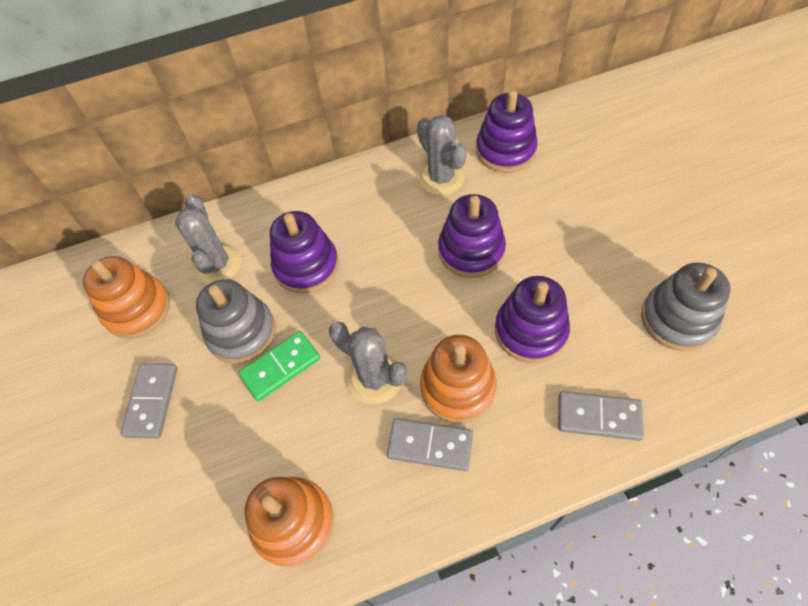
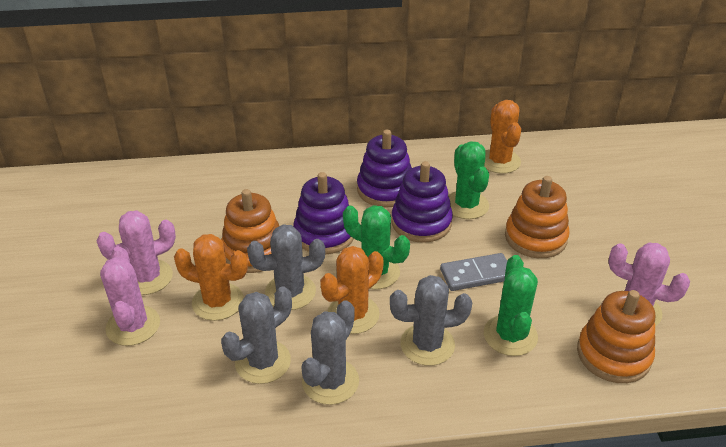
green cactus: 0 -> 3
green domino: 1 -> 0
grey cactus: 3 -> 4
grey domino: 3 -> 1
grey stacking toy: 2 -> 0
orange cactus: 0 -> 3
pink cactus: 0 -> 3
purple stacking toy: 4 -> 3

